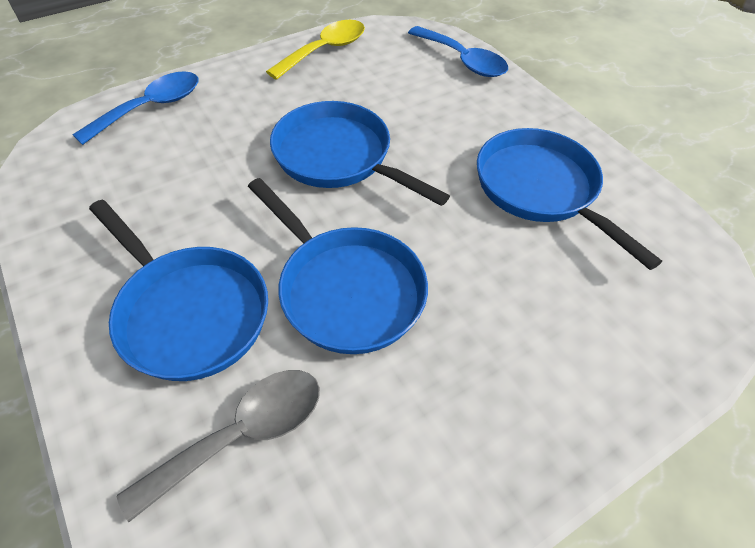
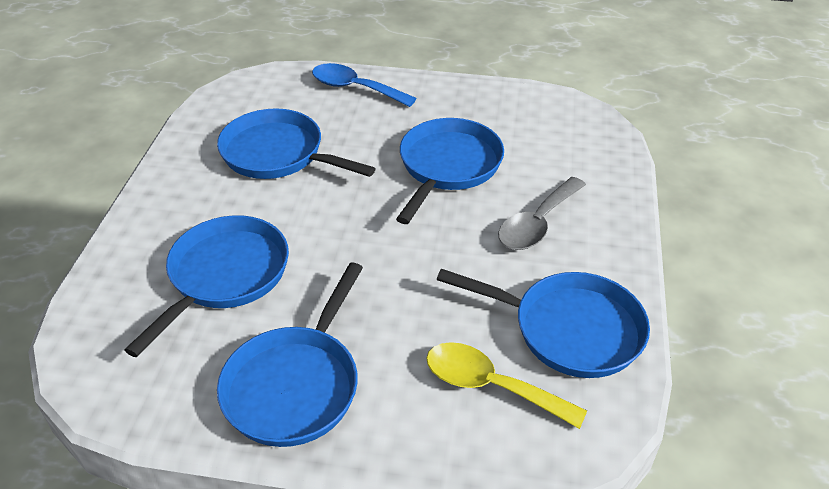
blue pan: 4 -> 5
blue spoon: 2 -> 1

